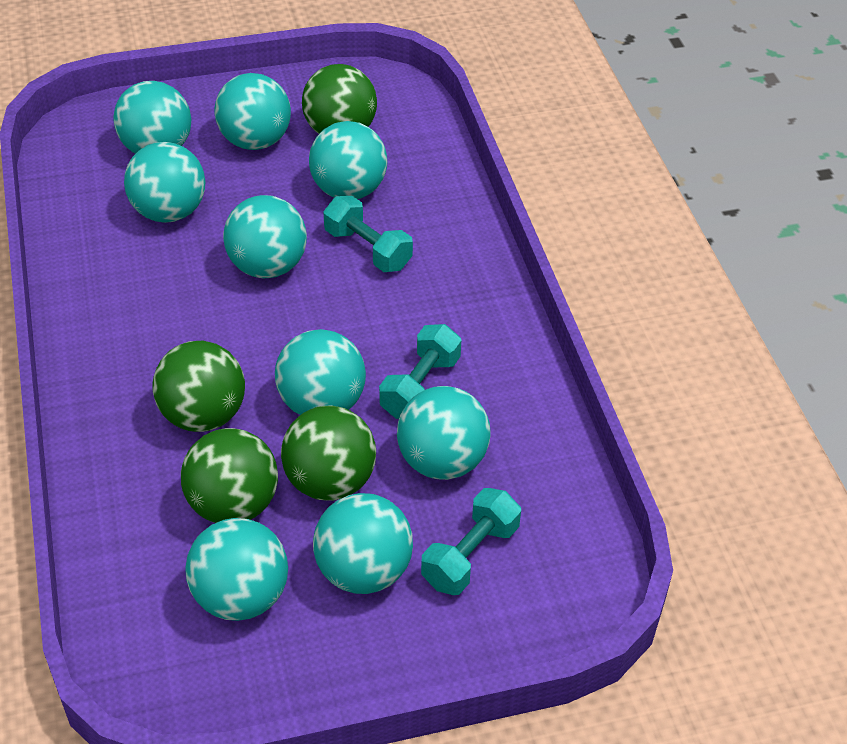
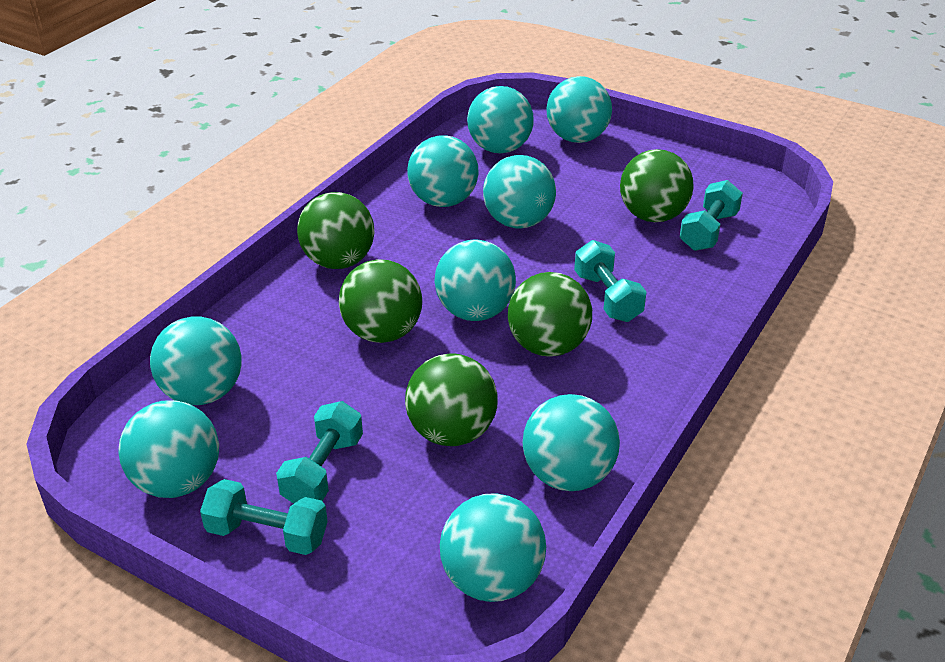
green ball: 4 -> 5
turquoise dumbbell: 3 -> 4

